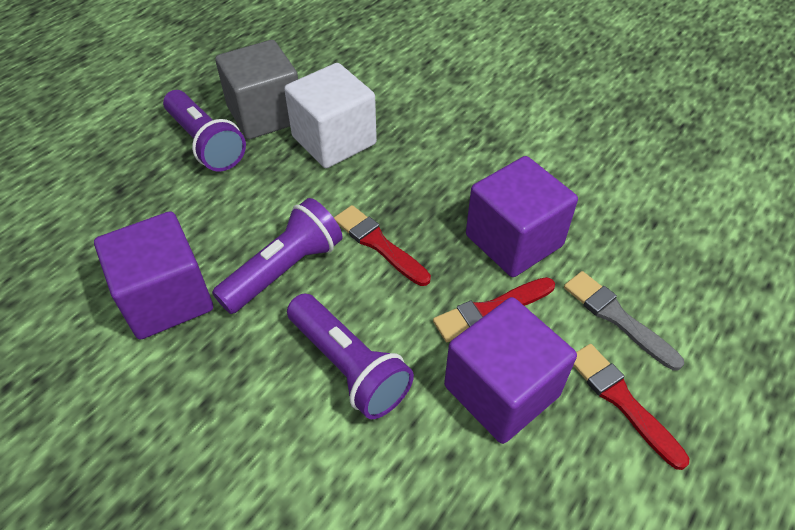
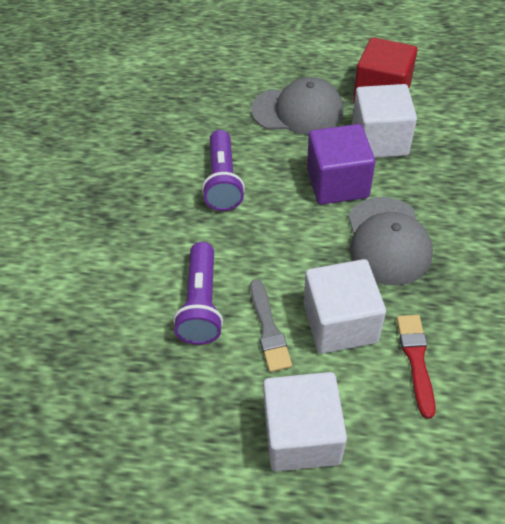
grey cap: 0 -> 2
grey cube: 1 -> 0
purple cube: 3 -> 1
purple flashlight: 3 -> 2
red brush: 3 -> 1
red cube: 0 -> 1
white cube: 1 -> 3

